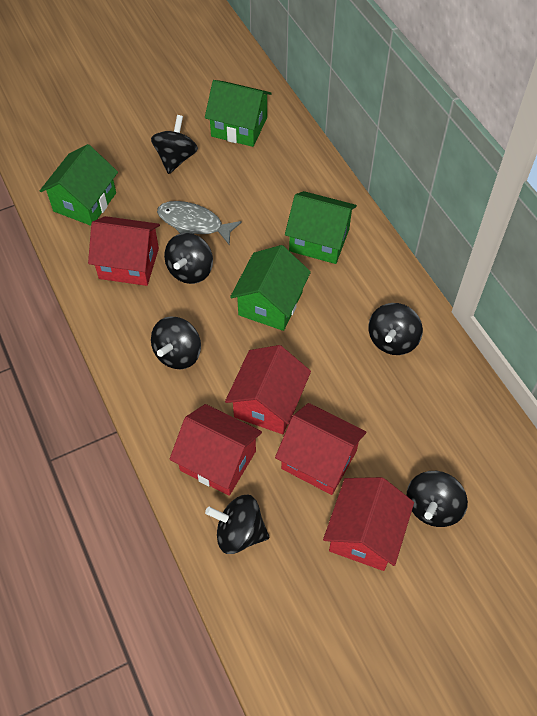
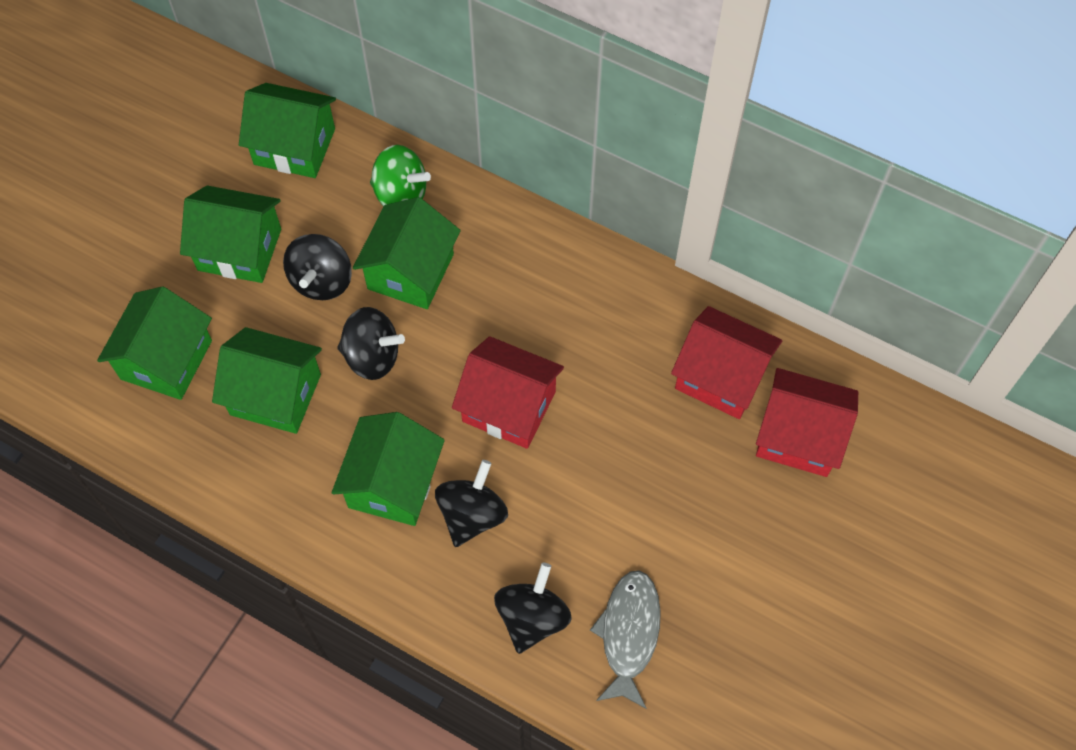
black spinning top: 6 -> 4
green house: 4 -> 6
green spinning top: 0 -> 1
red house: 5 -> 3

